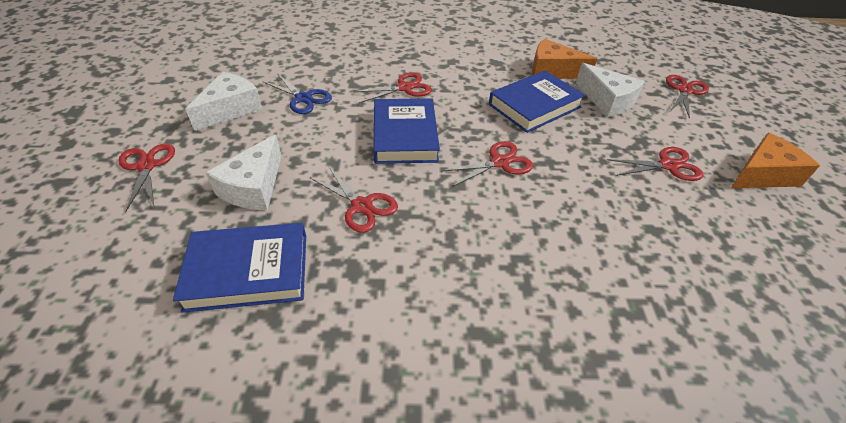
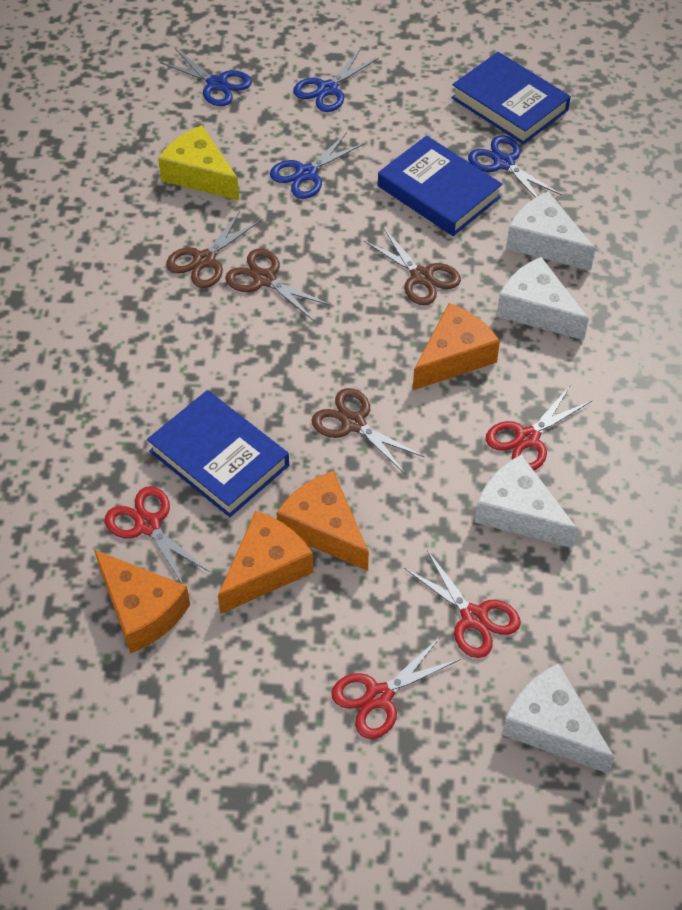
blue scissors: 1 -> 4
brown scissors: 0 -> 4
orange cheese: 2 -> 4
red scissors: 6 -> 4
white cheese: 3 -> 4
yellow cheese: 0 -> 1

